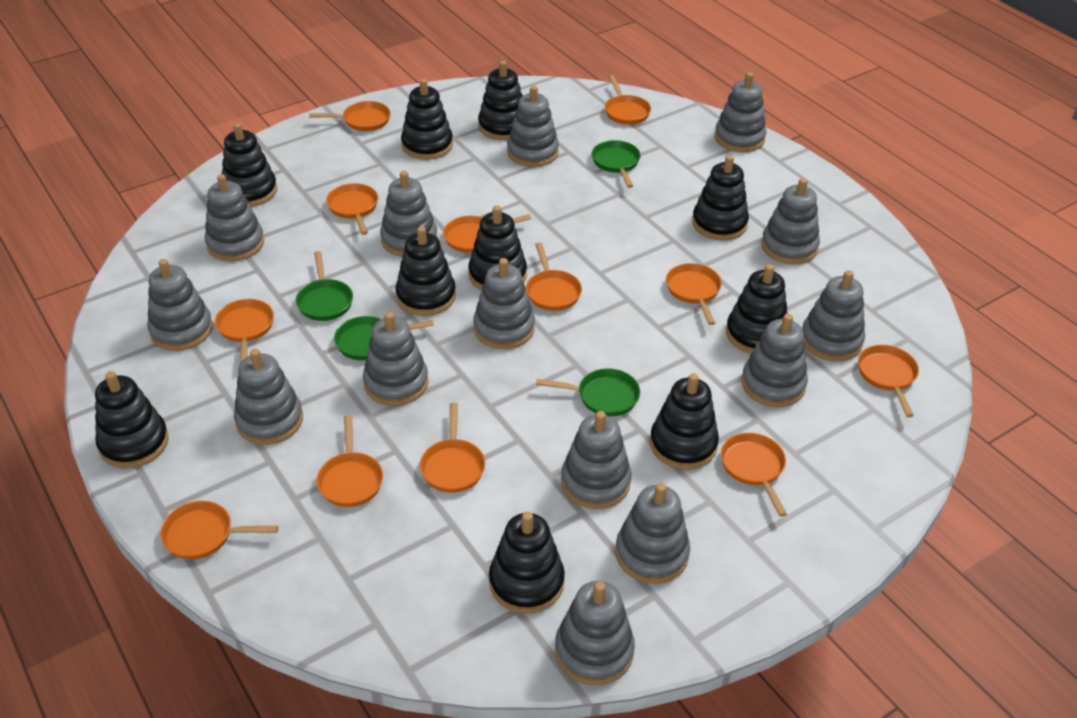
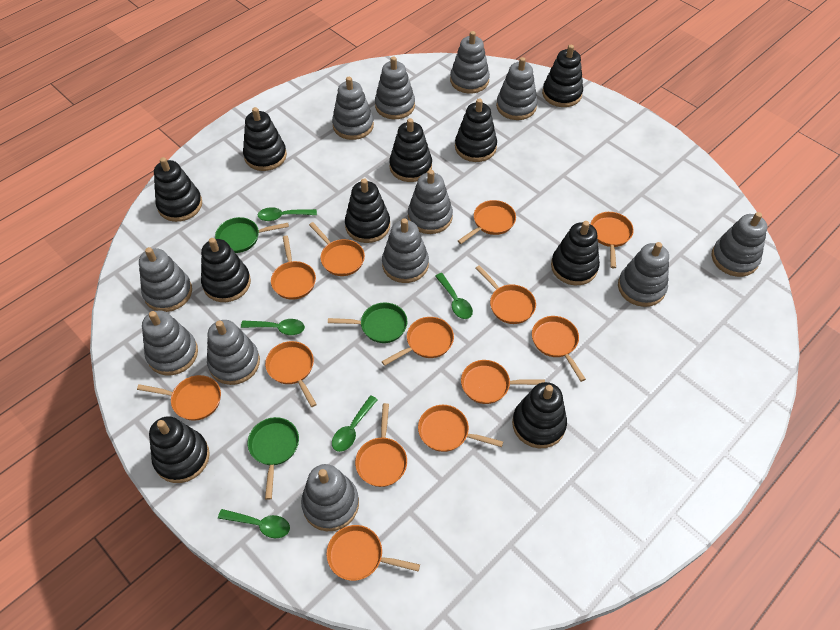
green pan: 4 -> 3
green spoon: 0 -> 5
grey stacking toy: 14 -> 12
orange pan: 12 -> 13

